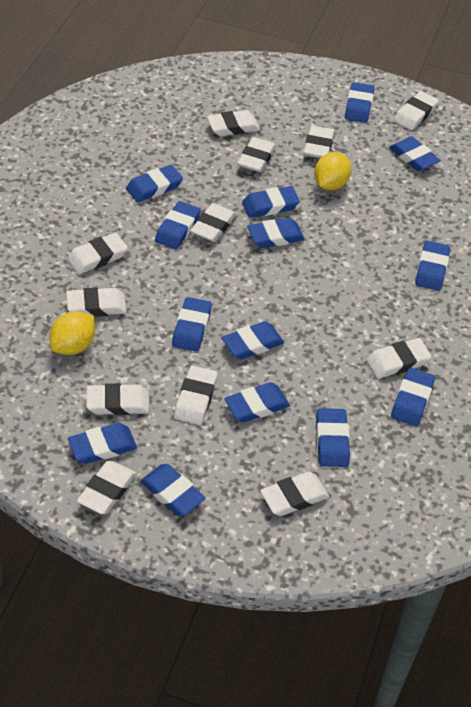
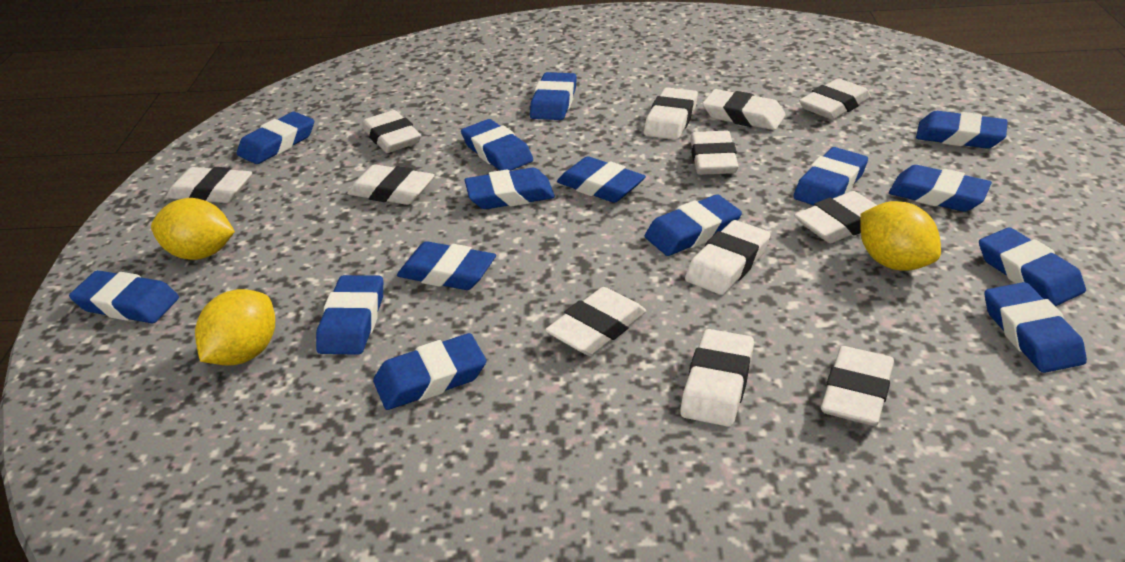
blue eraser: 14 -> 15
yellow lemon: 2 -> 3

